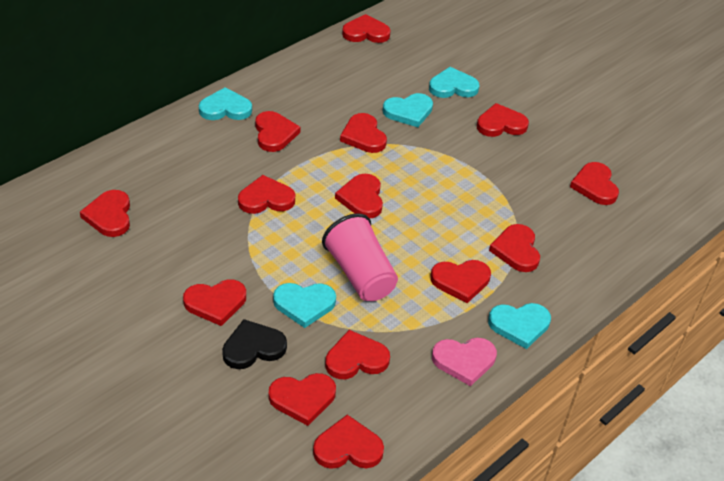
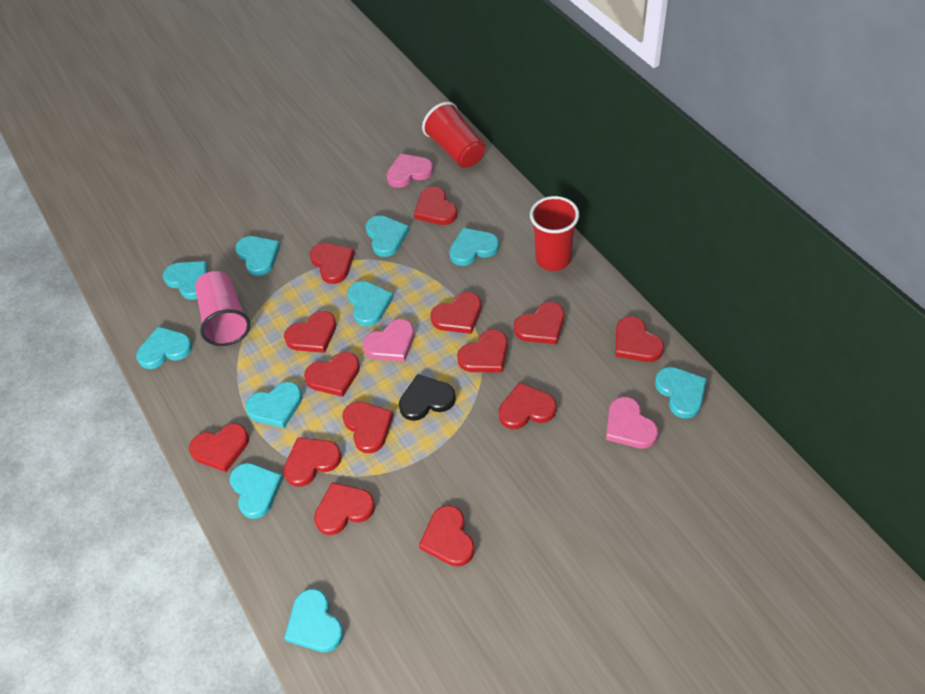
pink heart: 1 -> 3
red cup: 0 -> 2
turquoise heart: 5 -> 10

